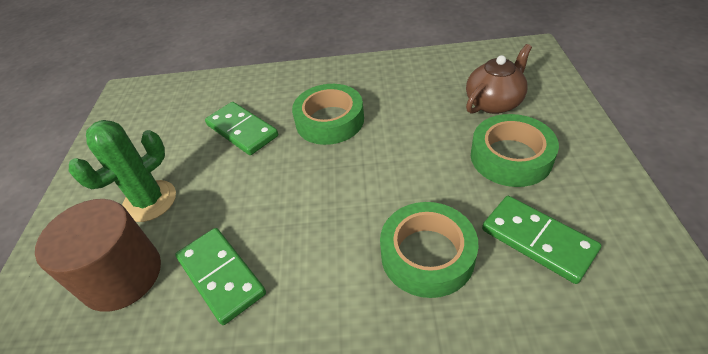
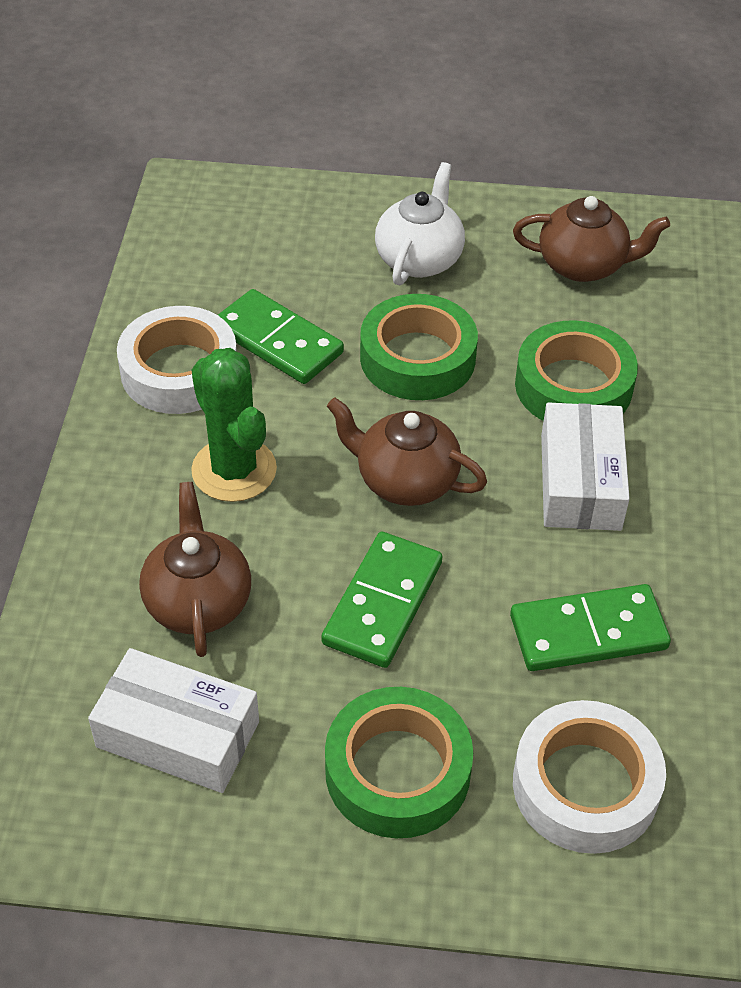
brown cylinder: 1 -> 0
brown teapot: 1 -> 3
white box: 0 -> 2
white tape: 0 -> 2
white teapot: 0 -> 1

